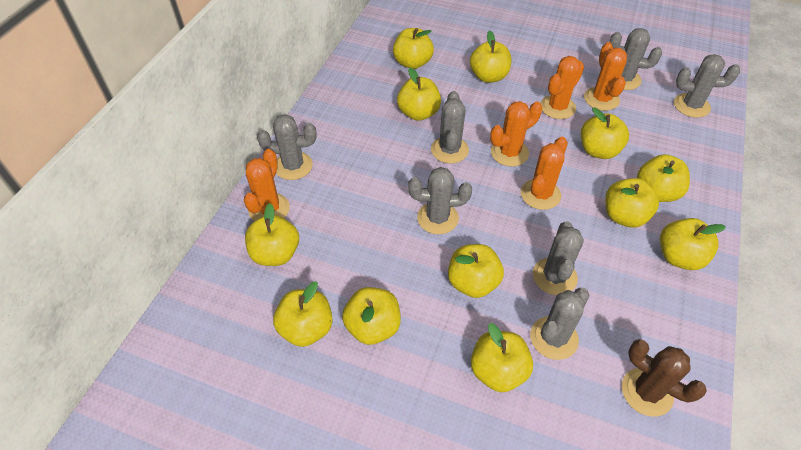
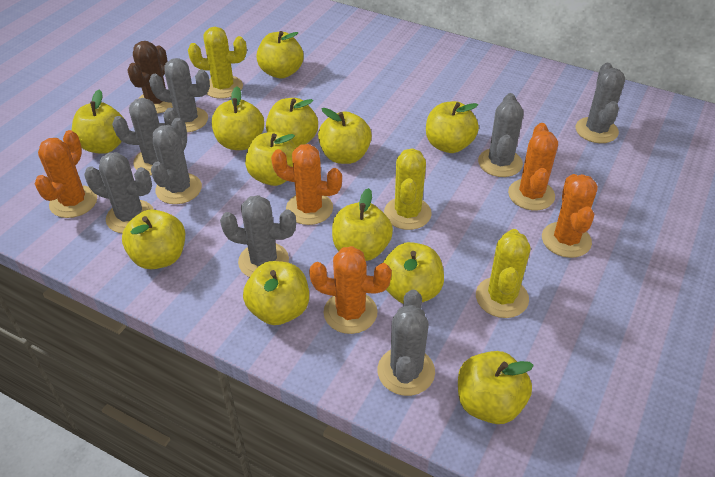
grey cactus: 7 -> 8
yellow cactus: 0 -> 3

